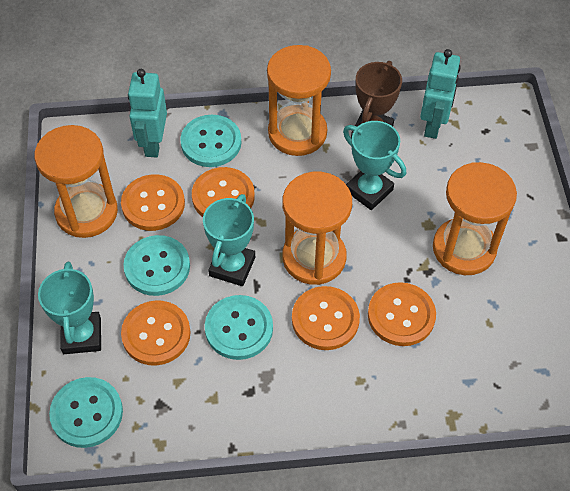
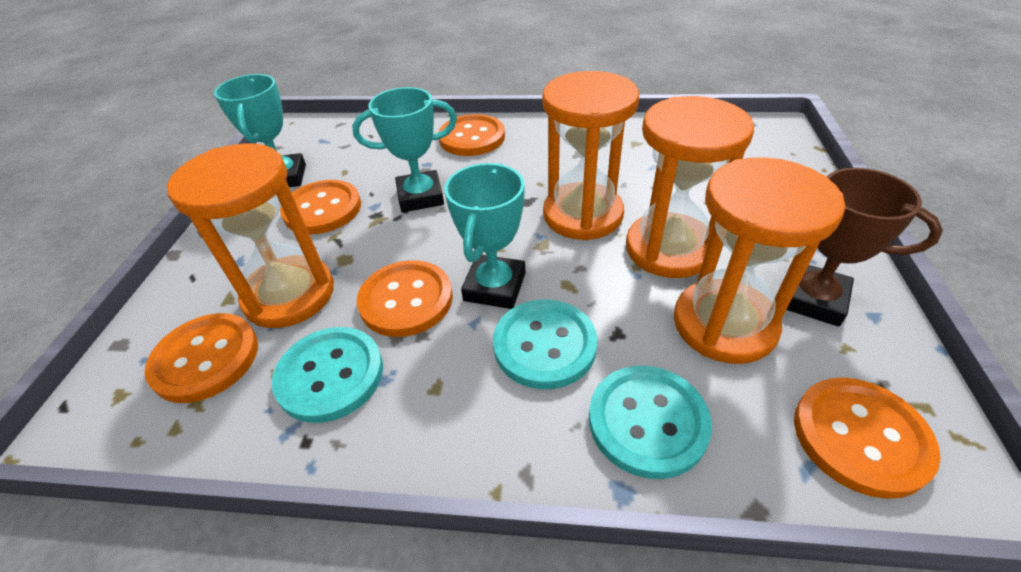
turquoise button: 4 -> 3
turquoise robot: 2 -> 0

